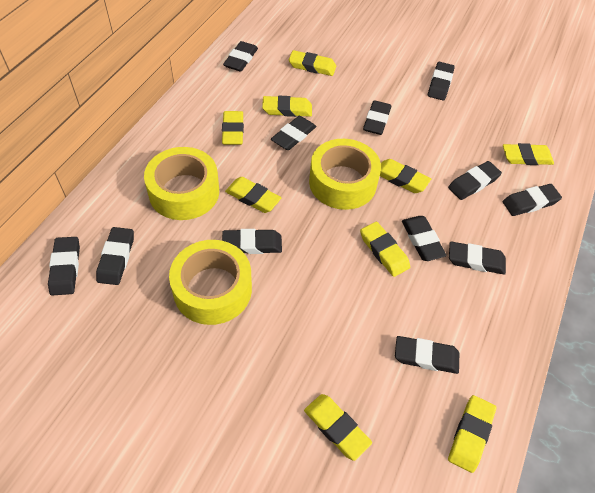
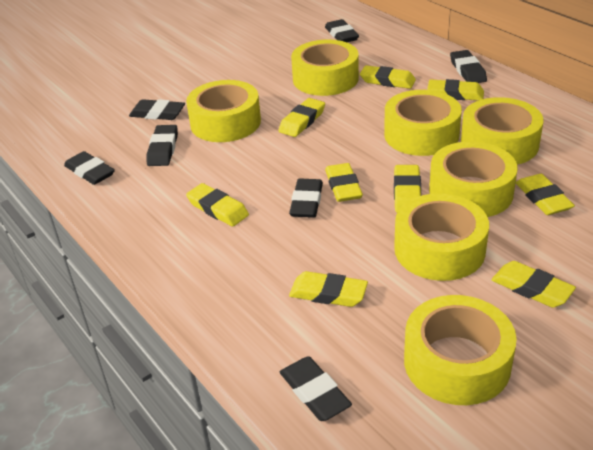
black eraser: 12 -> 7
yellow tape: 3 -> 7

